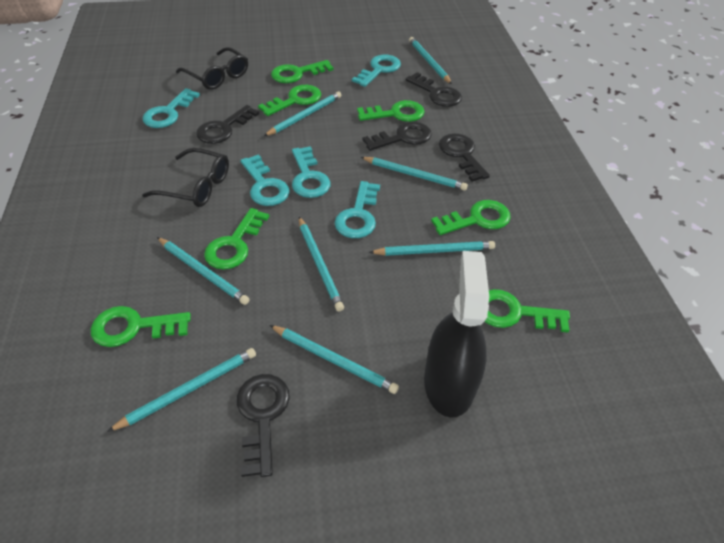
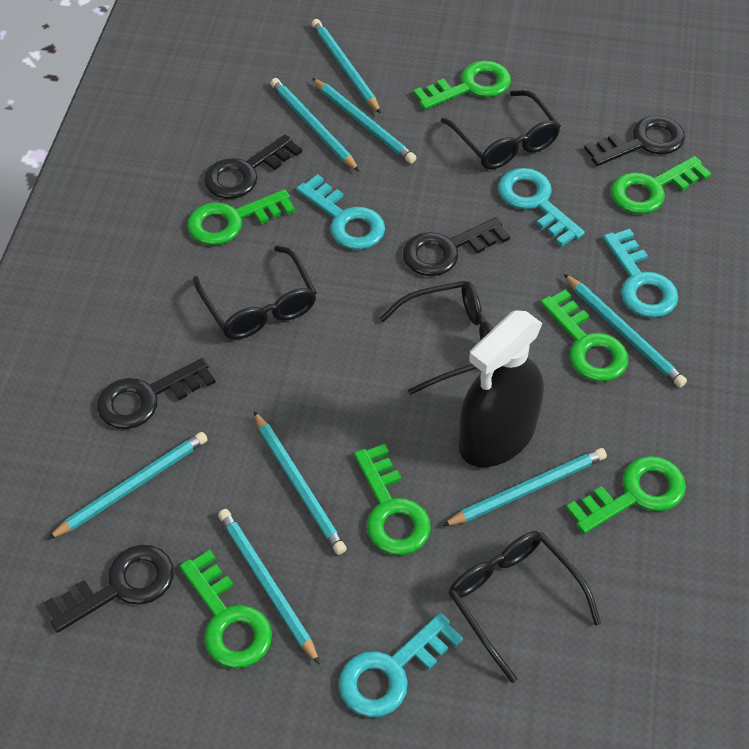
black glasses: 2 -> 4
turquoise key: 5 -> 4

